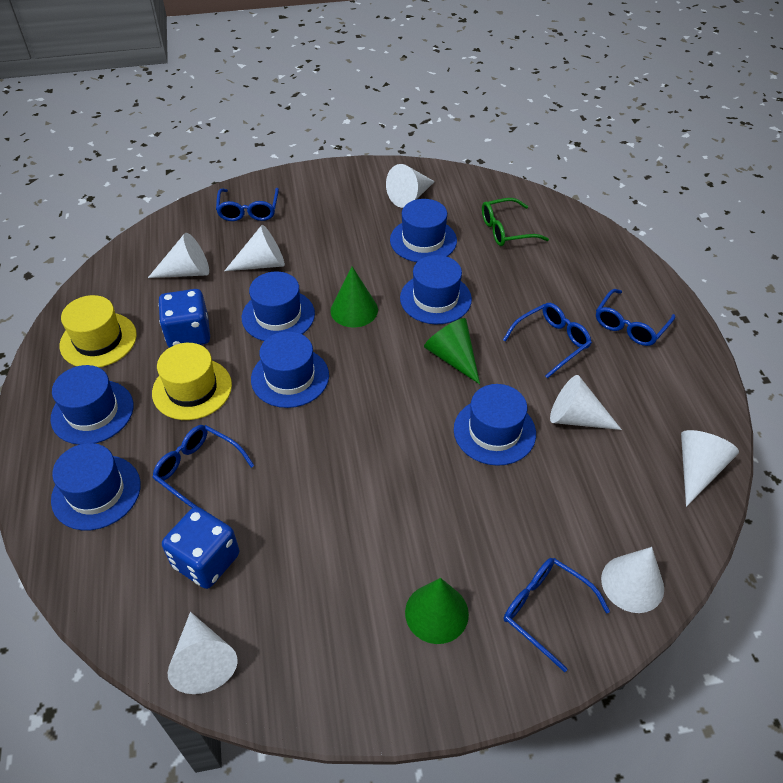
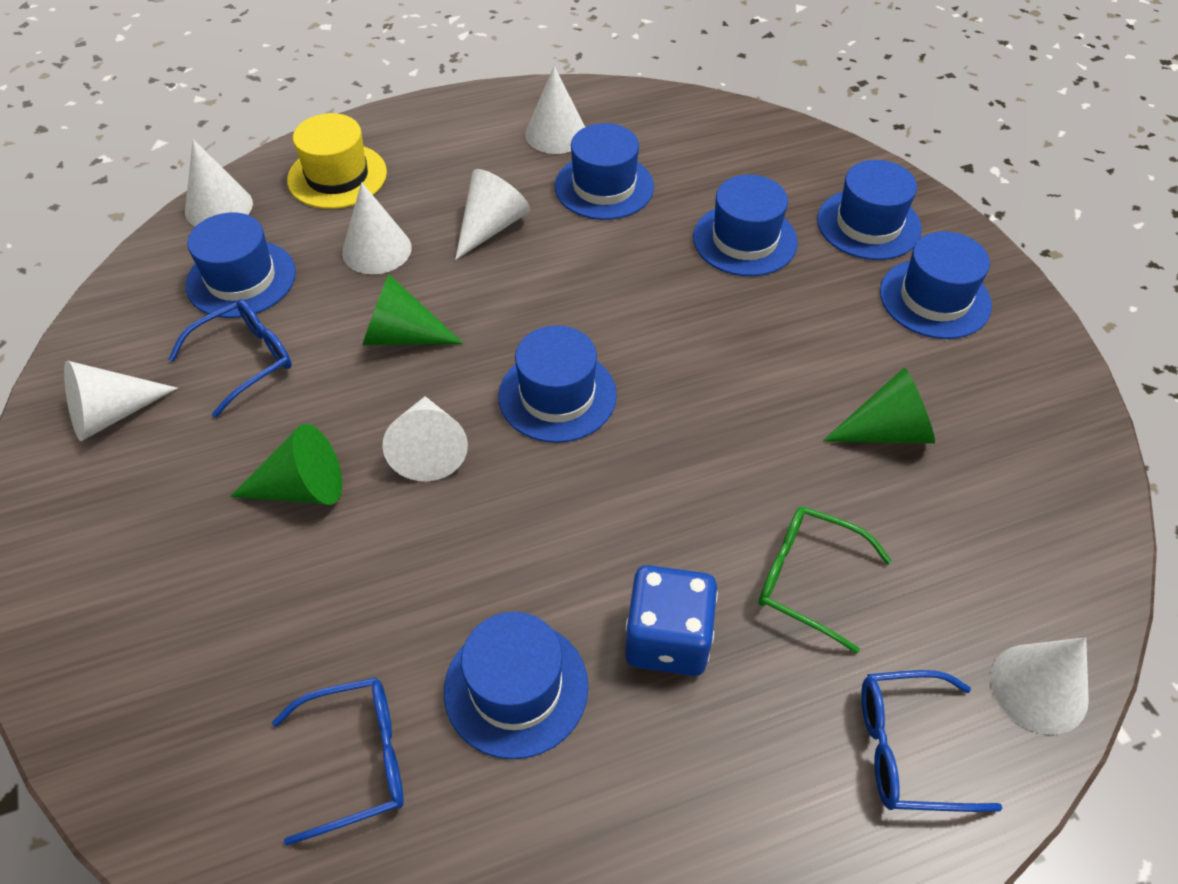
blue dice: 2 -> 1
blue glasses: 5 -> 3
yellow hat: 2 -> 1

